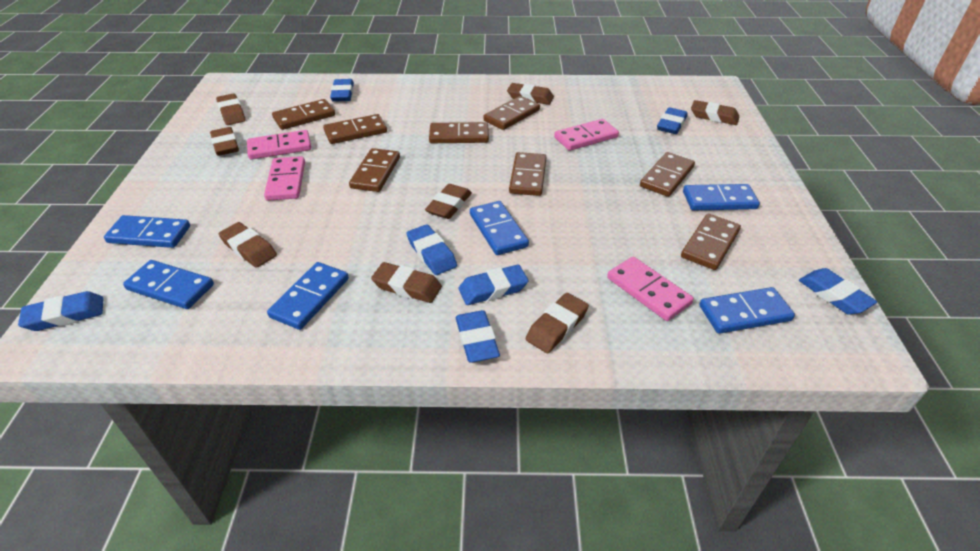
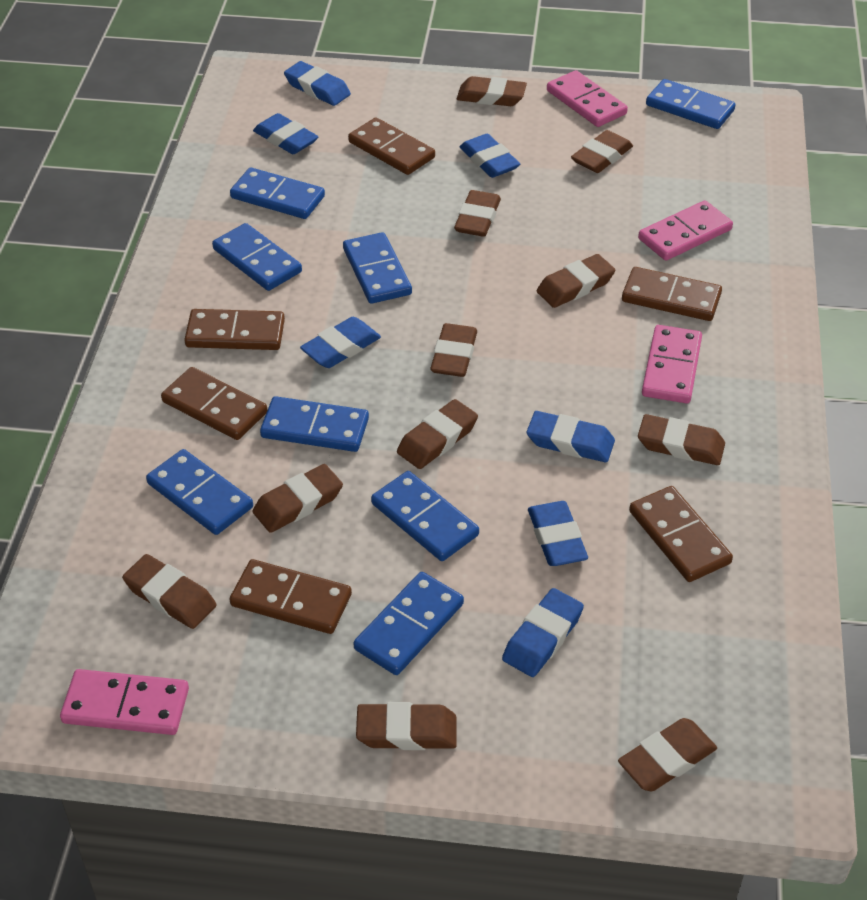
blue domino: 6 -> 8
brown domino: 8 -> 6
brown eraser: 8 -> 11

